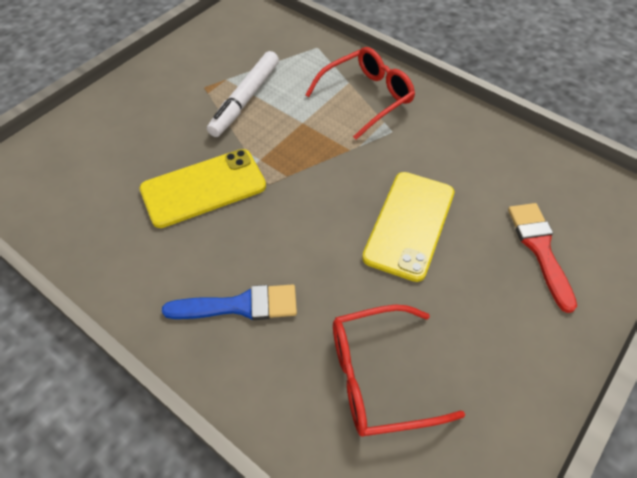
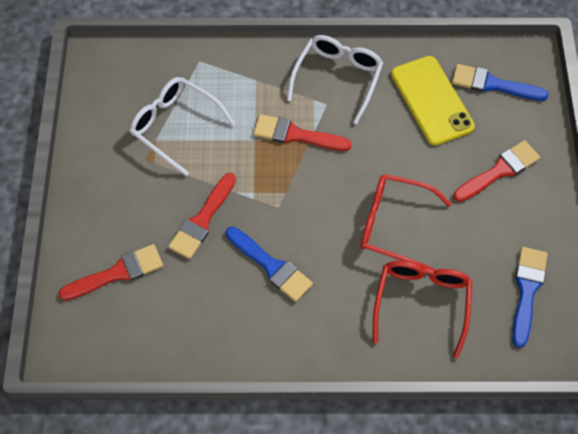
blue brush: 1 -> 3
red brush: 1 -> 4
white glasses: 0 -> 2
white marker: 1 -> 0
yellow phone: 2 -> 1

